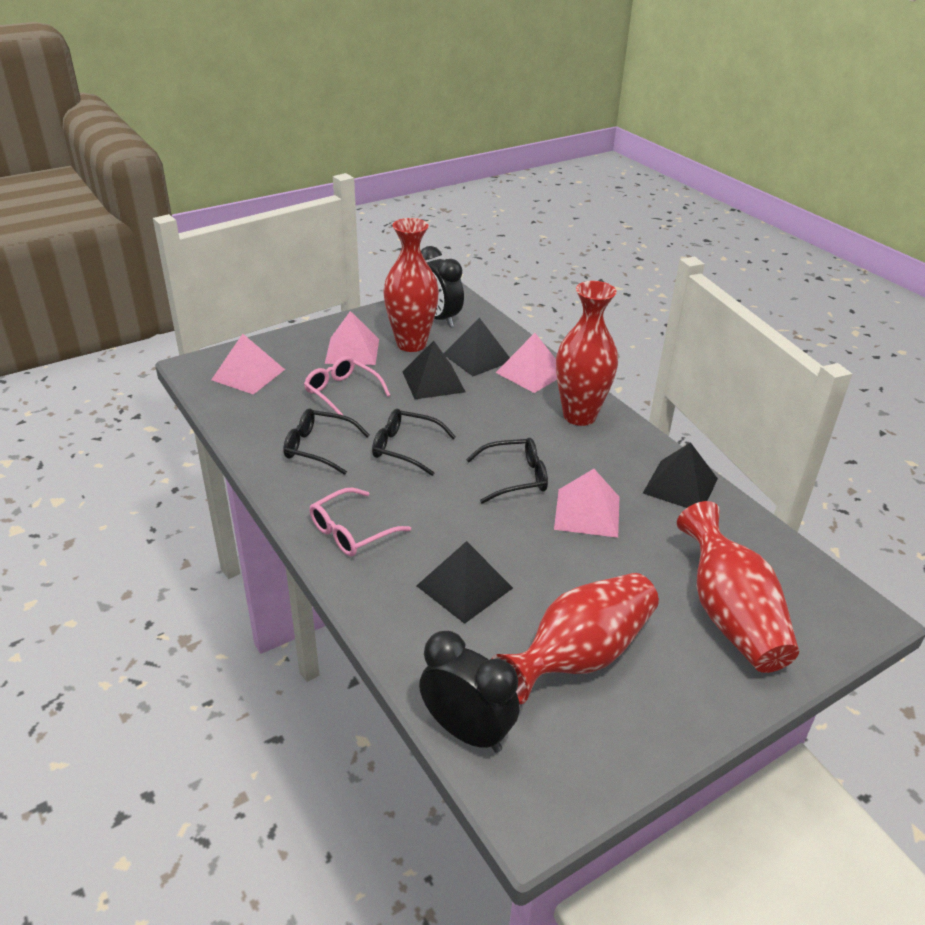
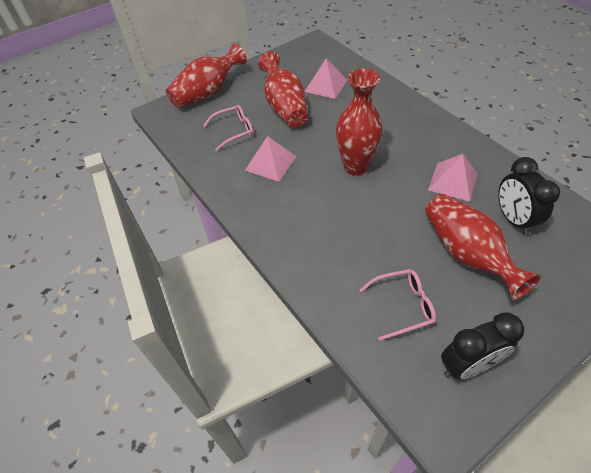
black glasses: 3 -> 0
black pyramid: 4 -> 0
pink pyramid: 4 -> 3

